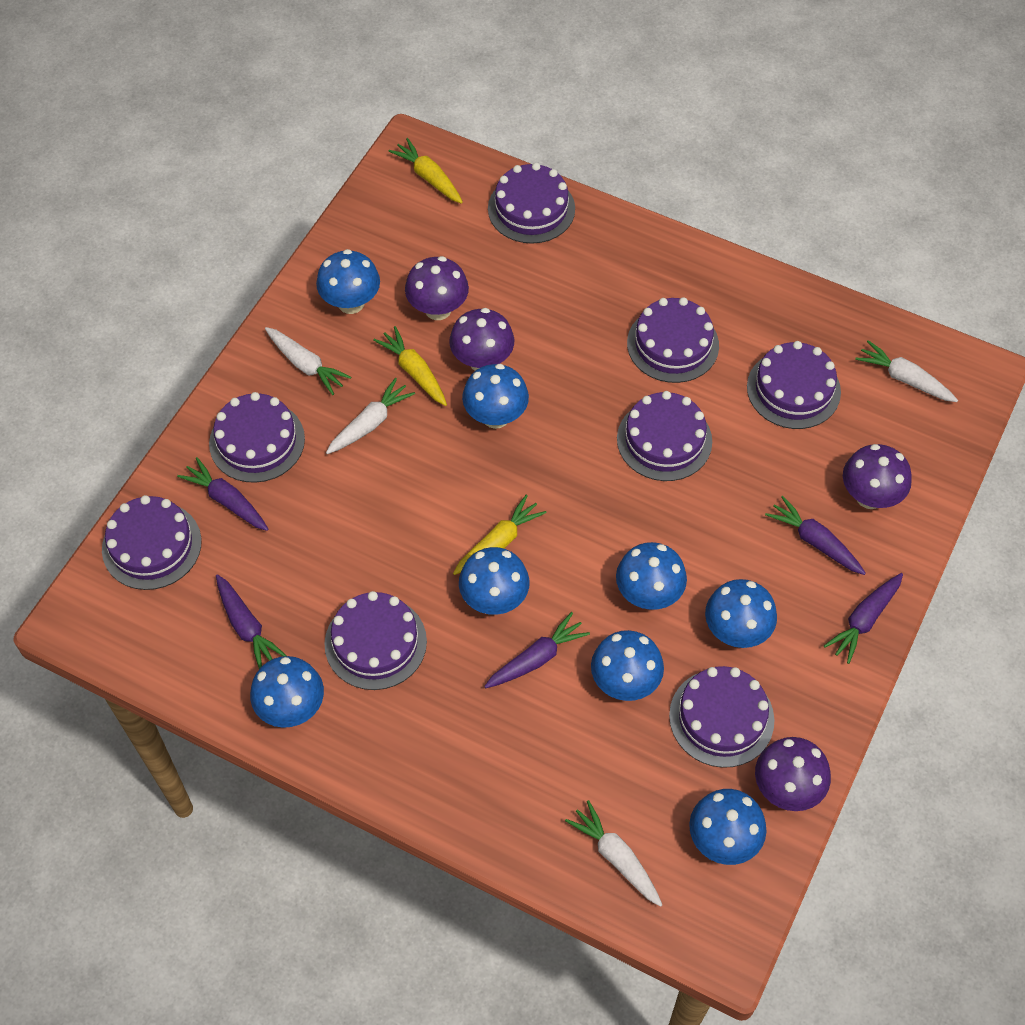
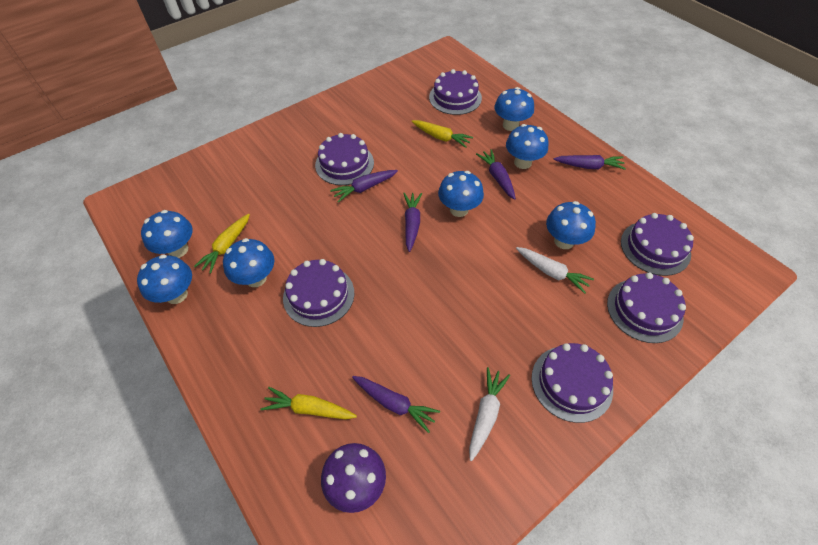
blue mushroom: 8 -> 7
purple cake: 8 -> 6
purple mushroom: 4 -> 1
white carrot: 4 -> 2

